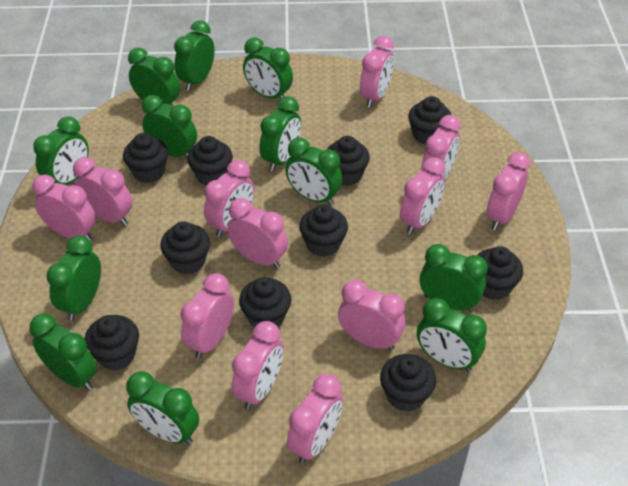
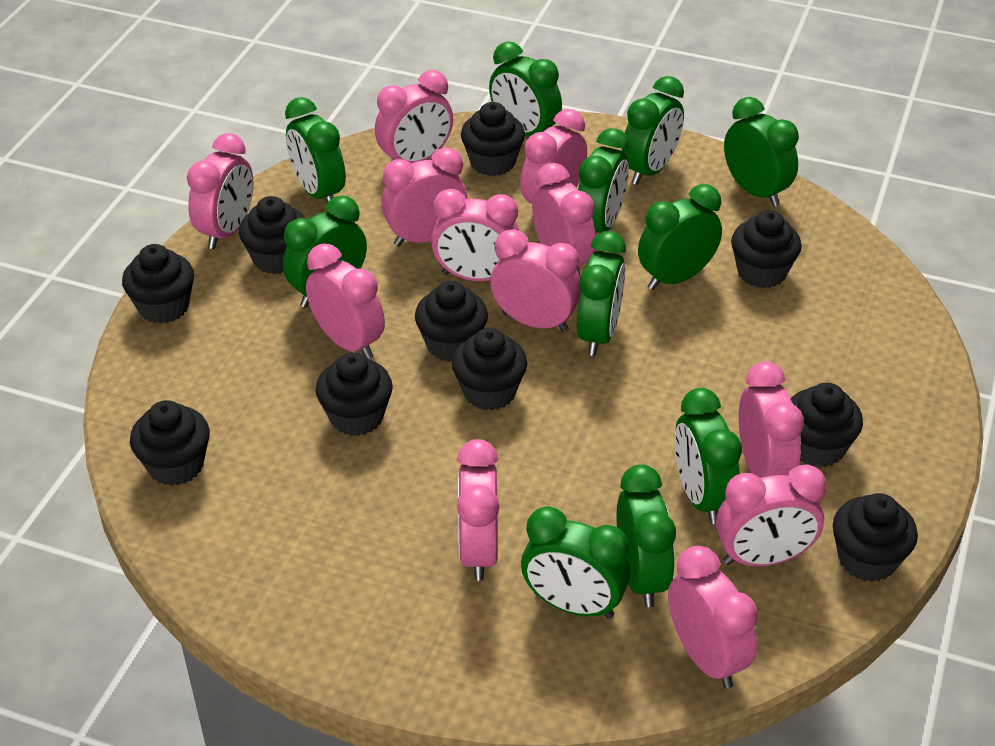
green clock: 12 -> 11

